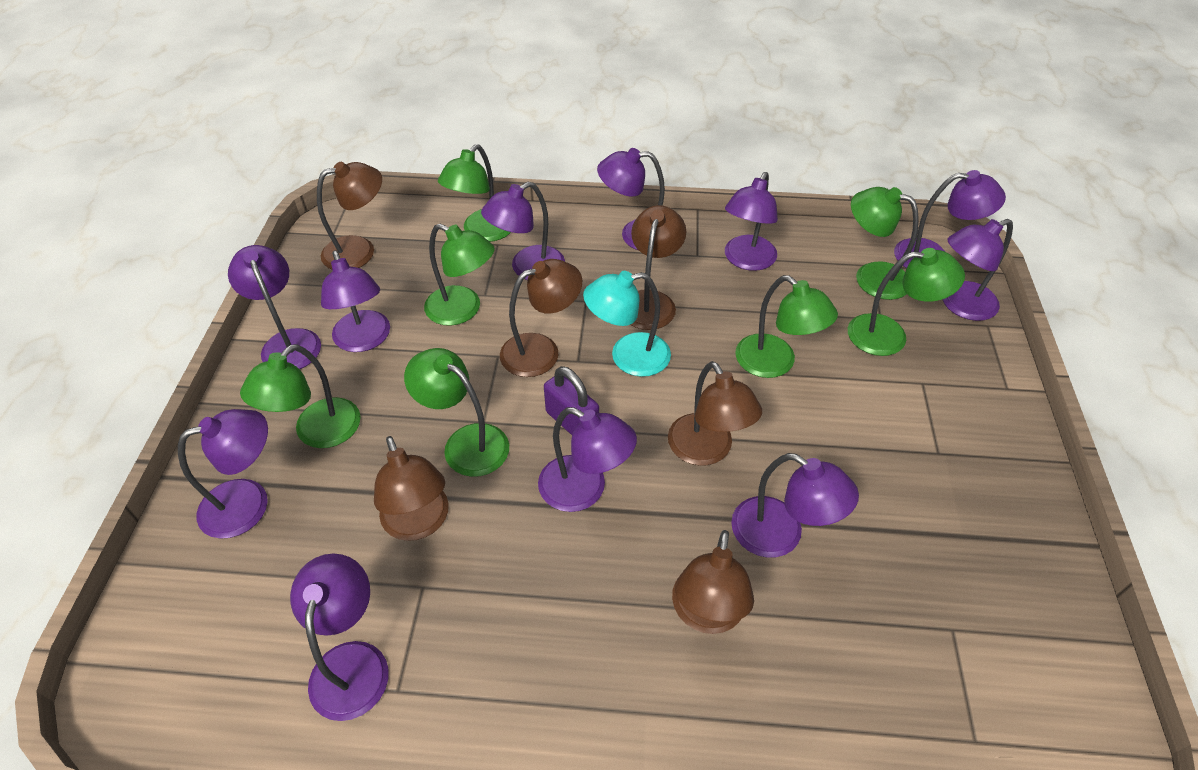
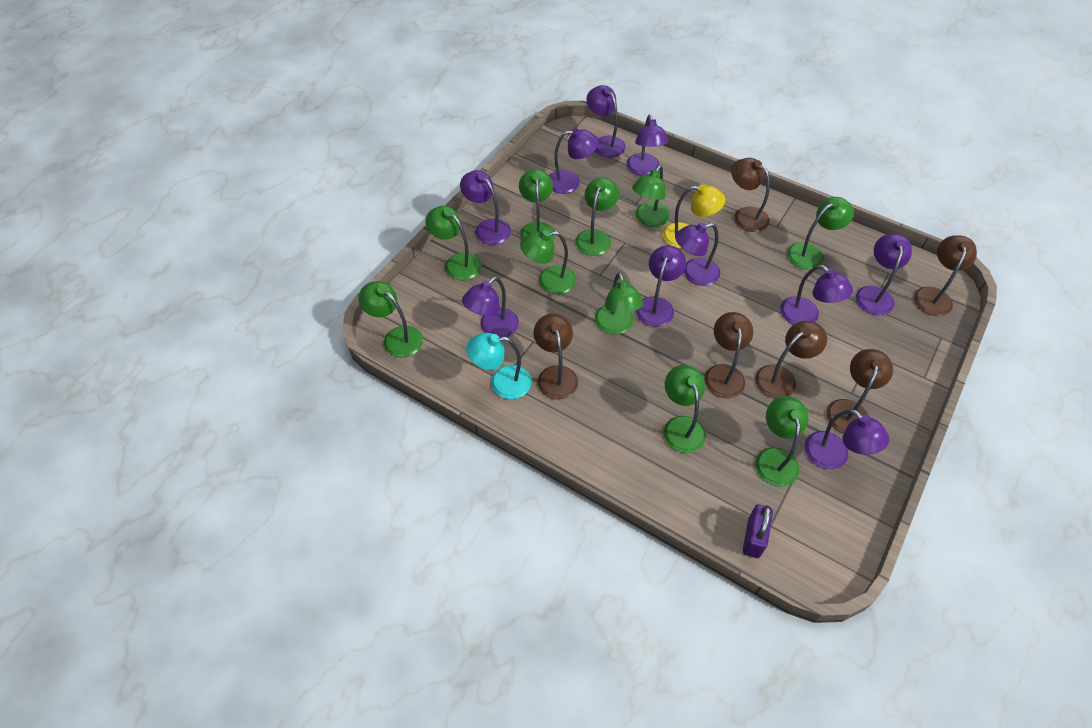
green lamp: 7 -> 10
purple lamp: 11 -> 10
yellow lamp: 0 -> 1

